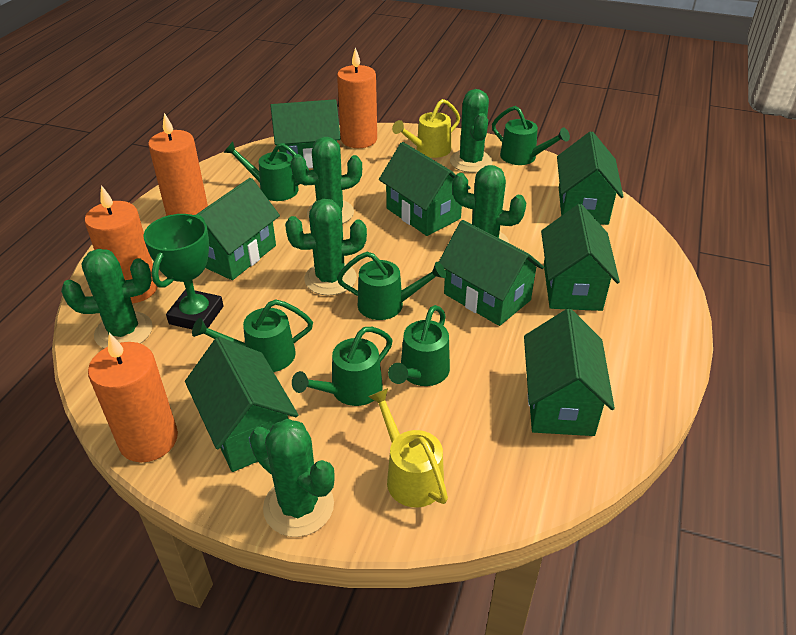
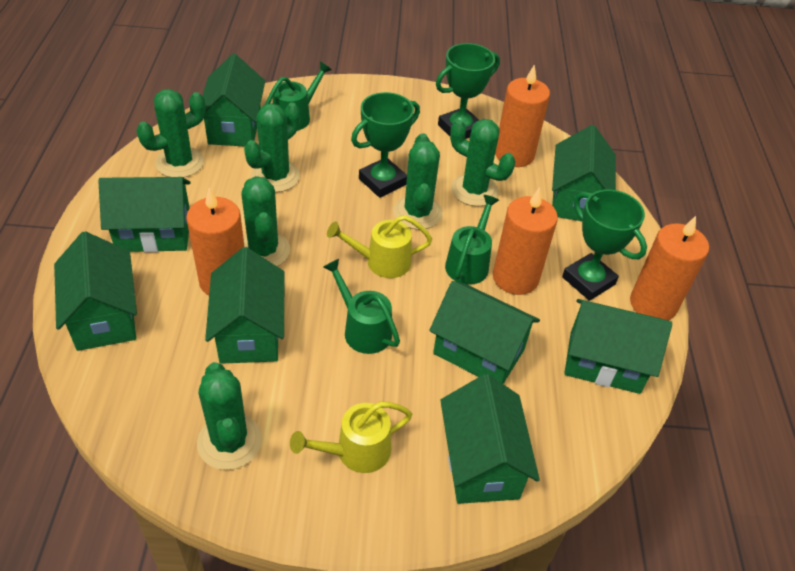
green trophy: 1 -> 3
green watering can: 6 -> 3

